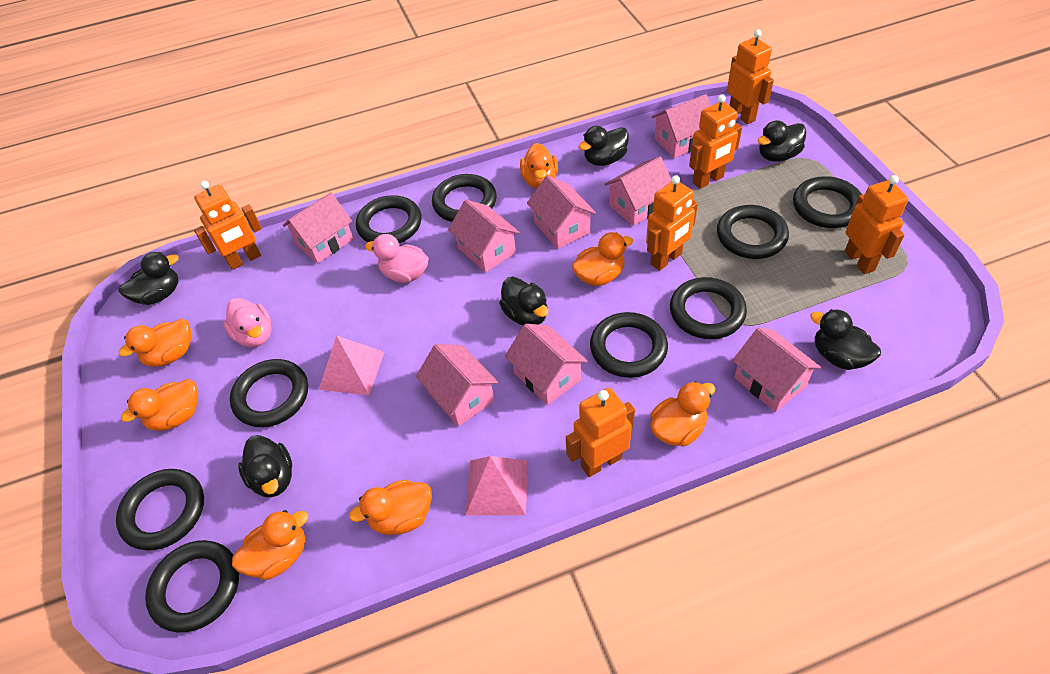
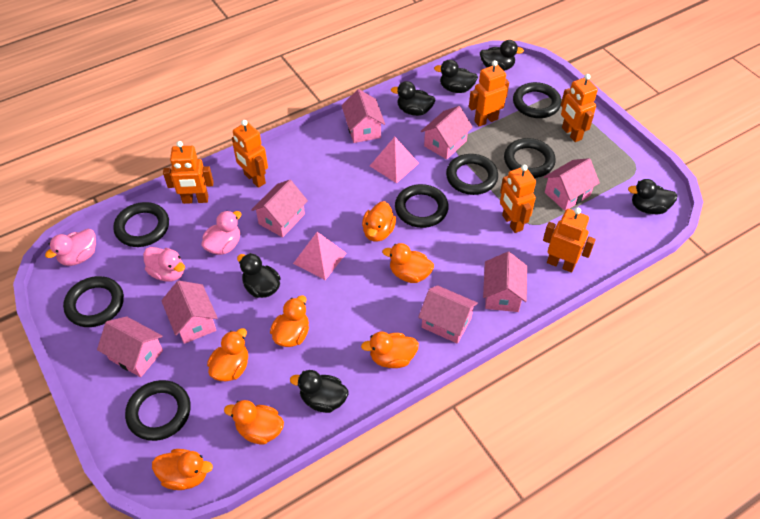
black ring: 9 -> 7
pink duck: 2 -> 3

